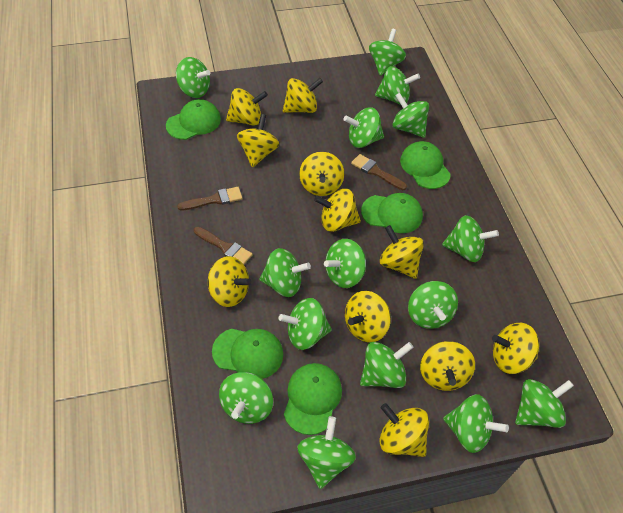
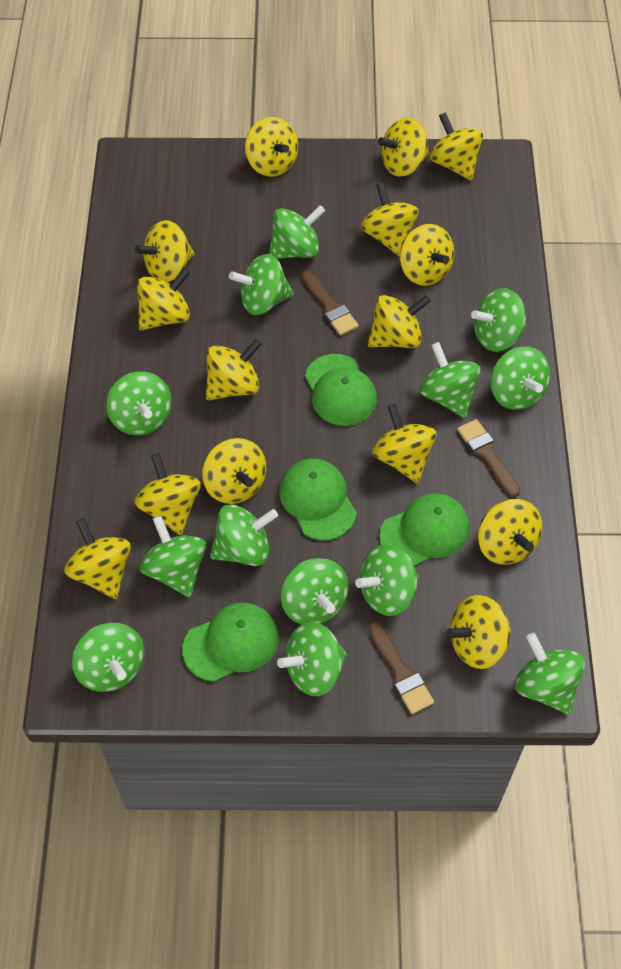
green cap: 5 -> 4
green spinning top: 15 -> 13
yellow spinning top: 11 -> 15

